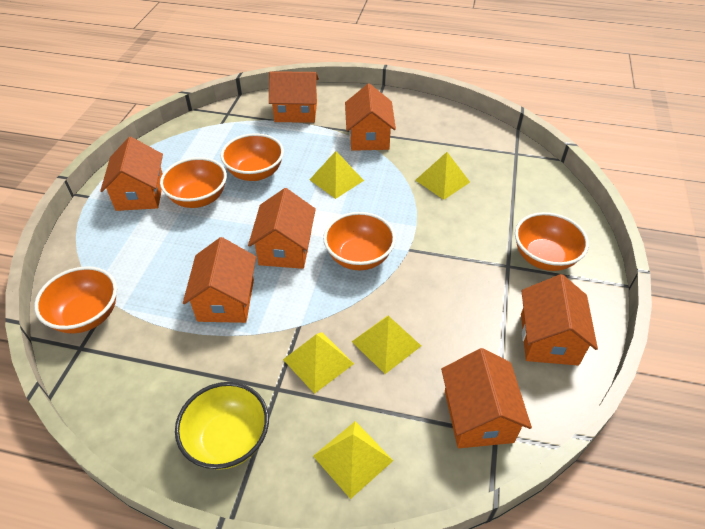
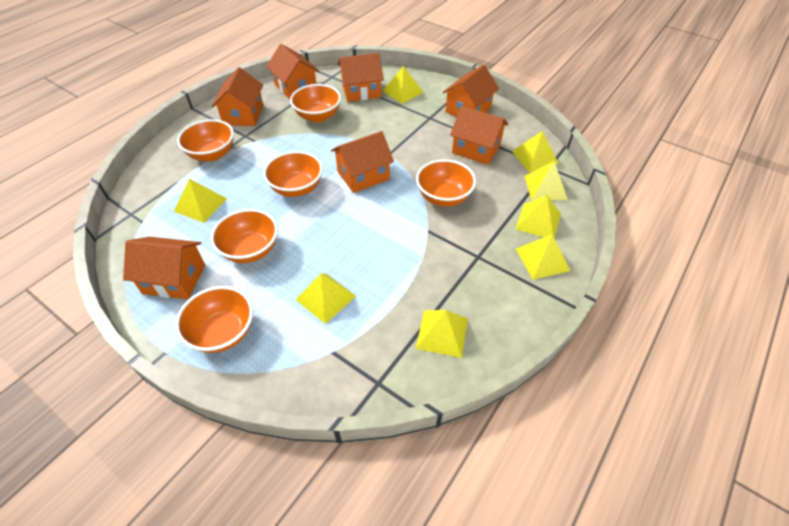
orange bowl: 5 -> 6
yellow bowl: 1 -> 0
yellow pyramid: 5 -> 8

